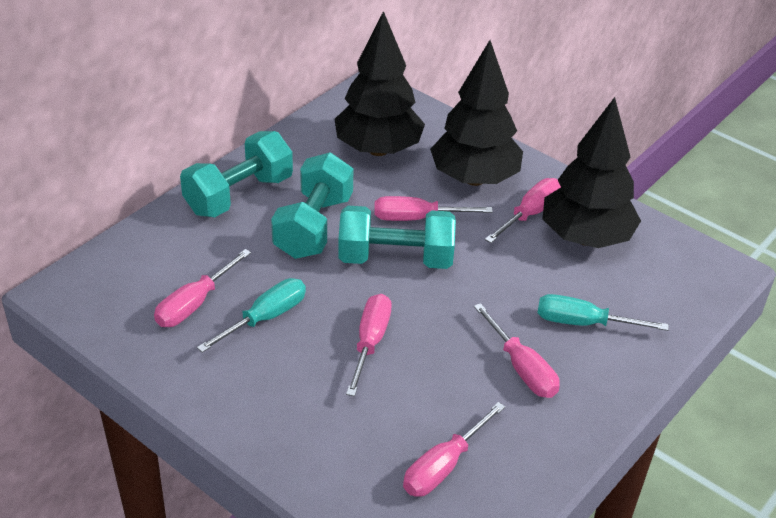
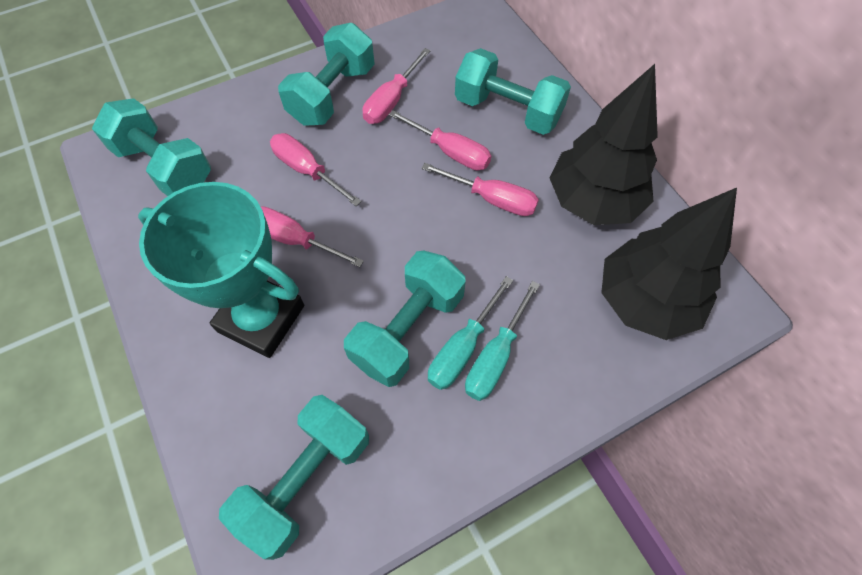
black tree: 3 -> 2
pink screwdriver: 6 -> 5
turquoise dumbbell: 3 -> 5
turquoise trophy: 0 -> 1

